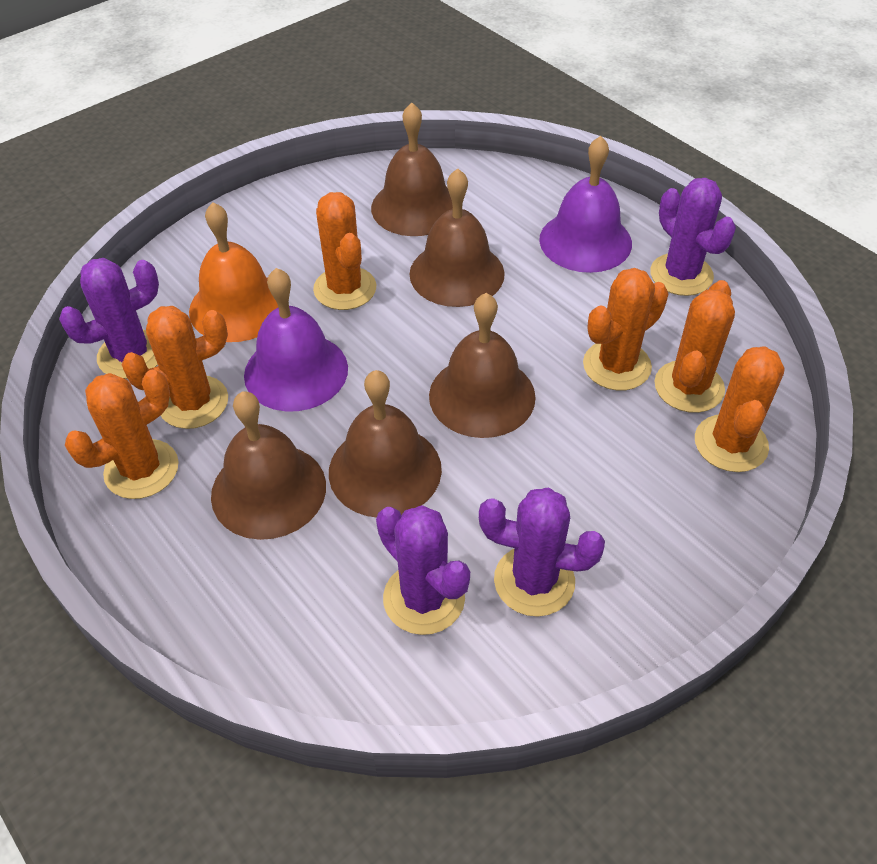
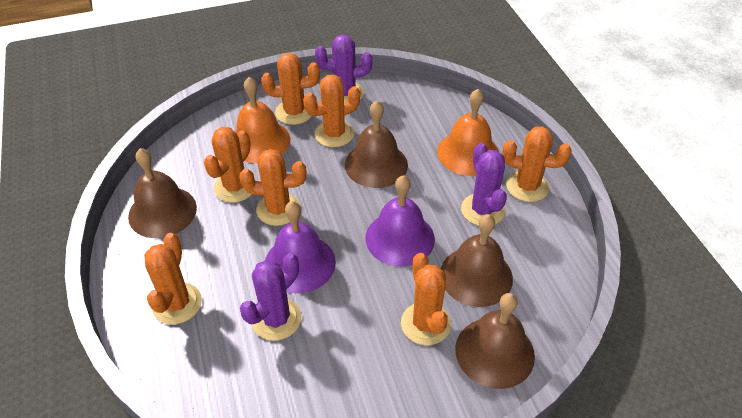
brown bell: 5 -> 4
orange bell: 1 -> 2
orange cactus: 6 -> 7
purple cactus: 4 -> 3

